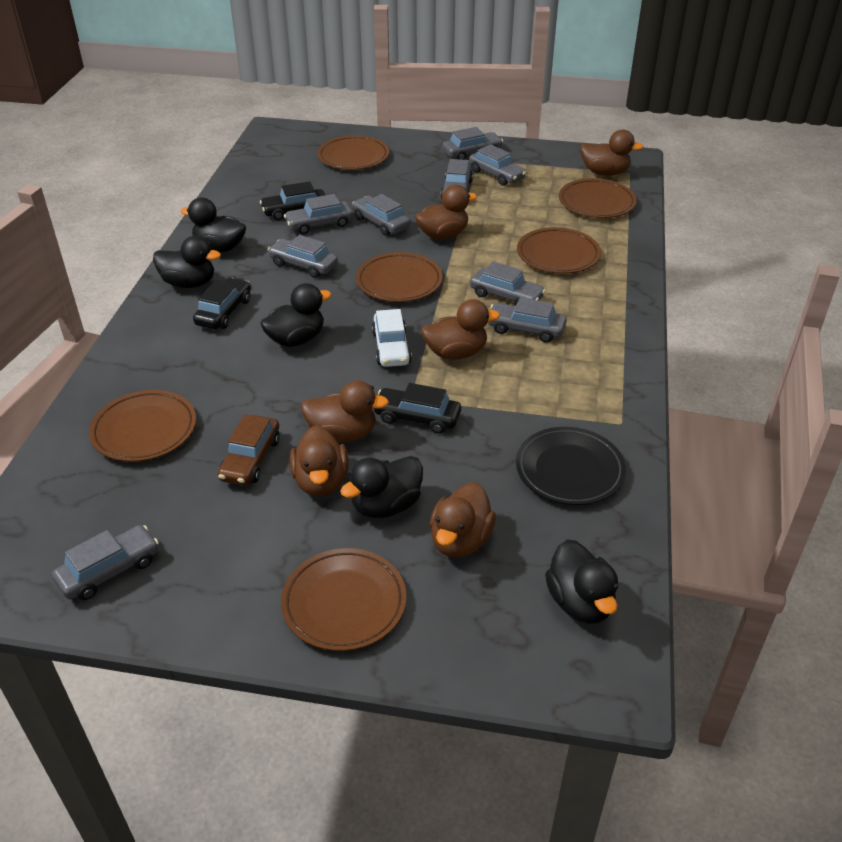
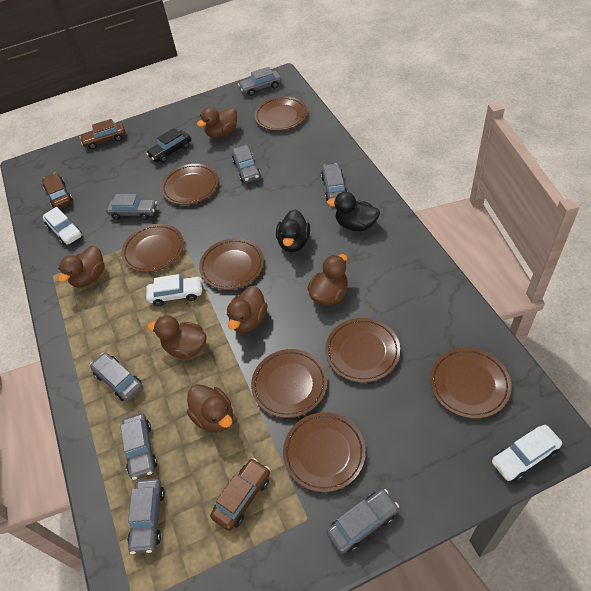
black car: 3 -> 1
black duck: 5 -> 2
black plate: 1 -> 0
brown car: 1 -> 3
brown plate: 6 -> 8
grey car: 9 -> 8
white car: 1 -> 3

